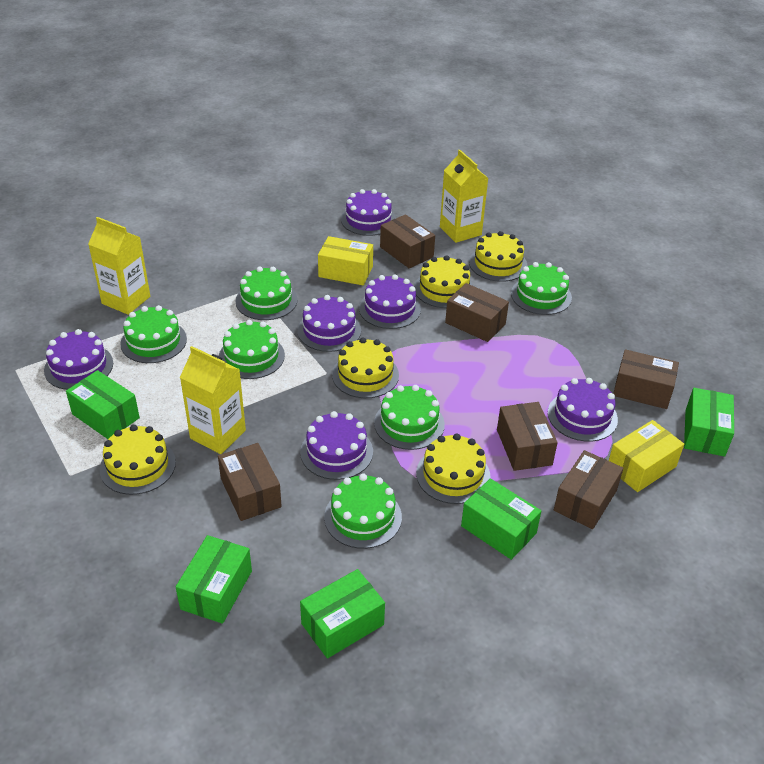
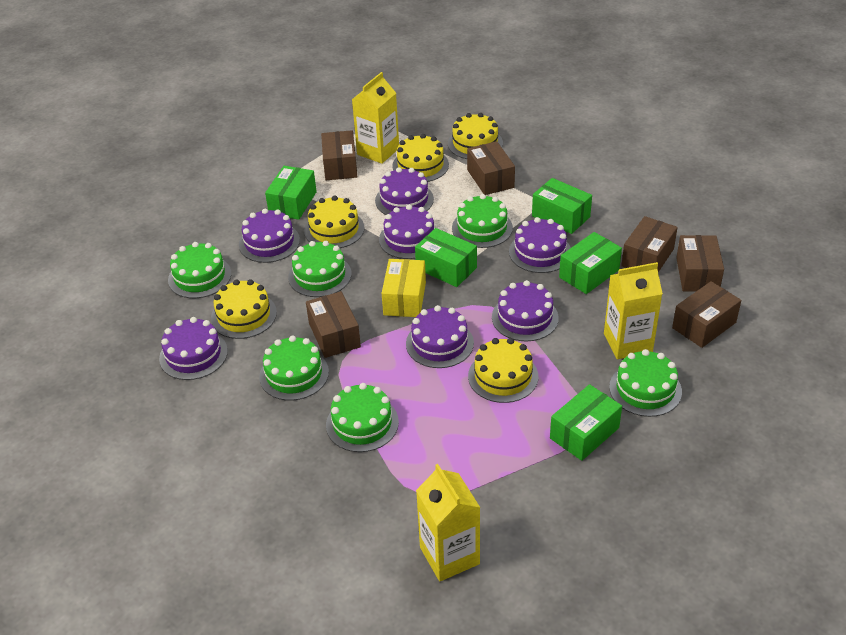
purple cake: 6 -> 7
yellow box: 2 -> 1

